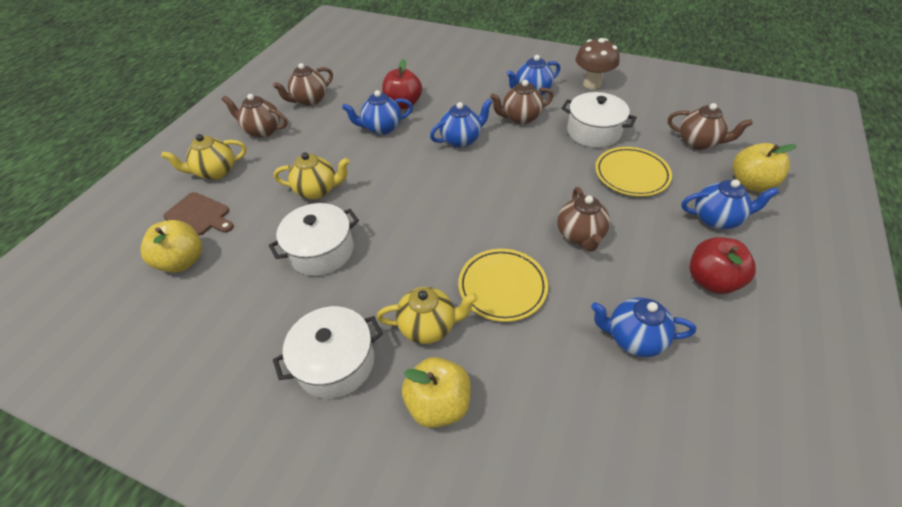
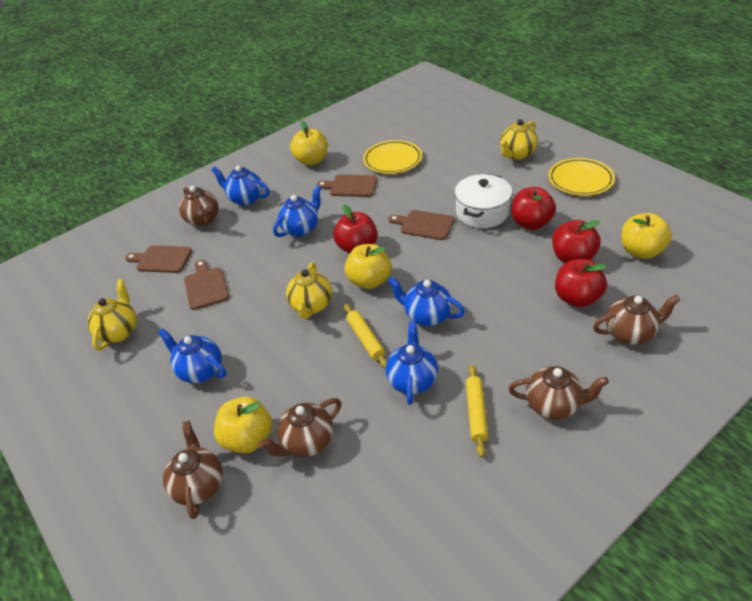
brown cutting board: 1 -> 4
brown mushroom: 1 -> 0
red apple: 2 -> 4
white pot: 3 -> 1
yellow apple: 3 -> 4
yellow rolling pin: 0 -> 2

